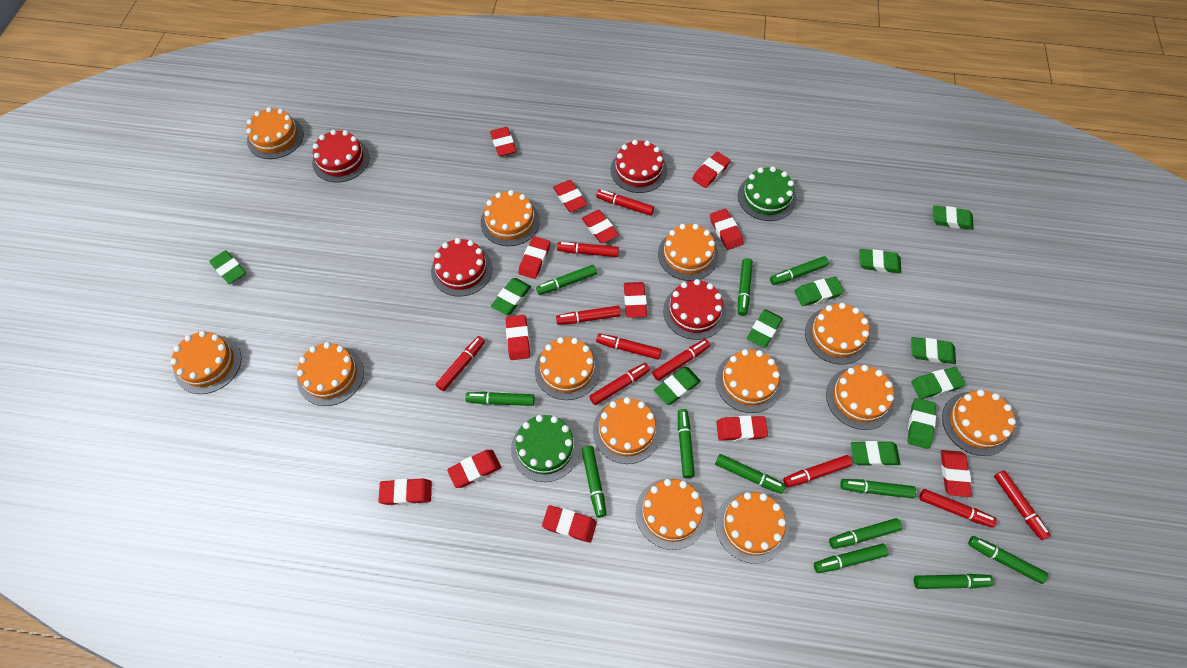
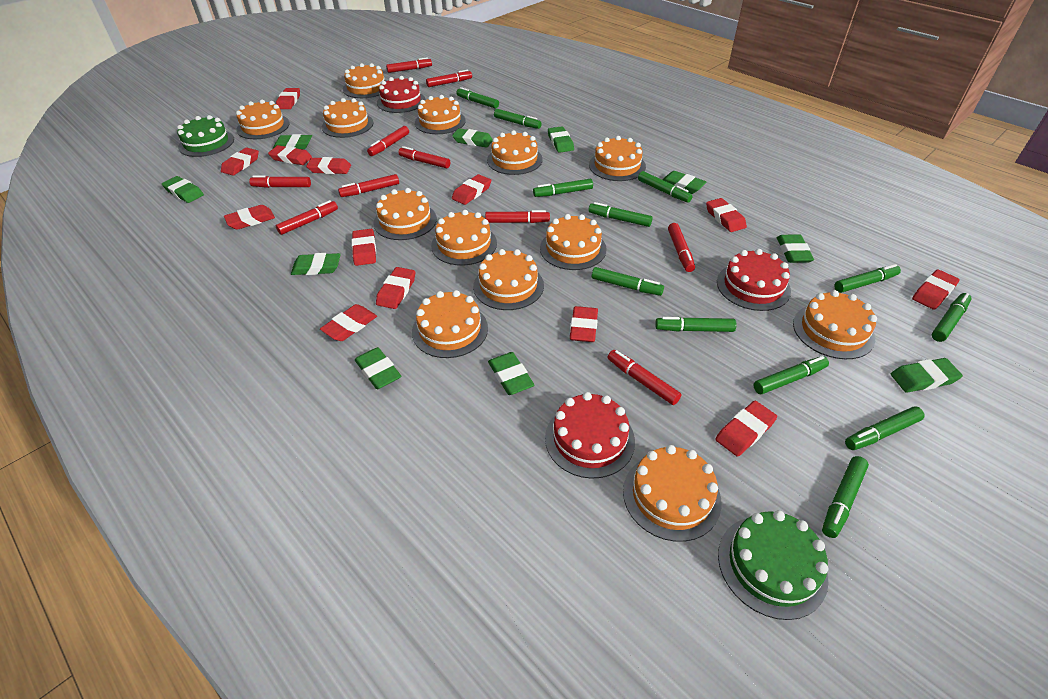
green eraser: 11 -> 10
red cake: 4 -> 3

